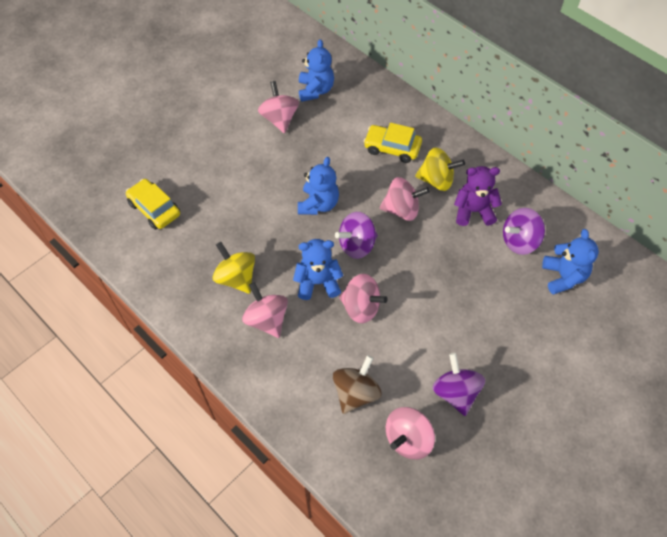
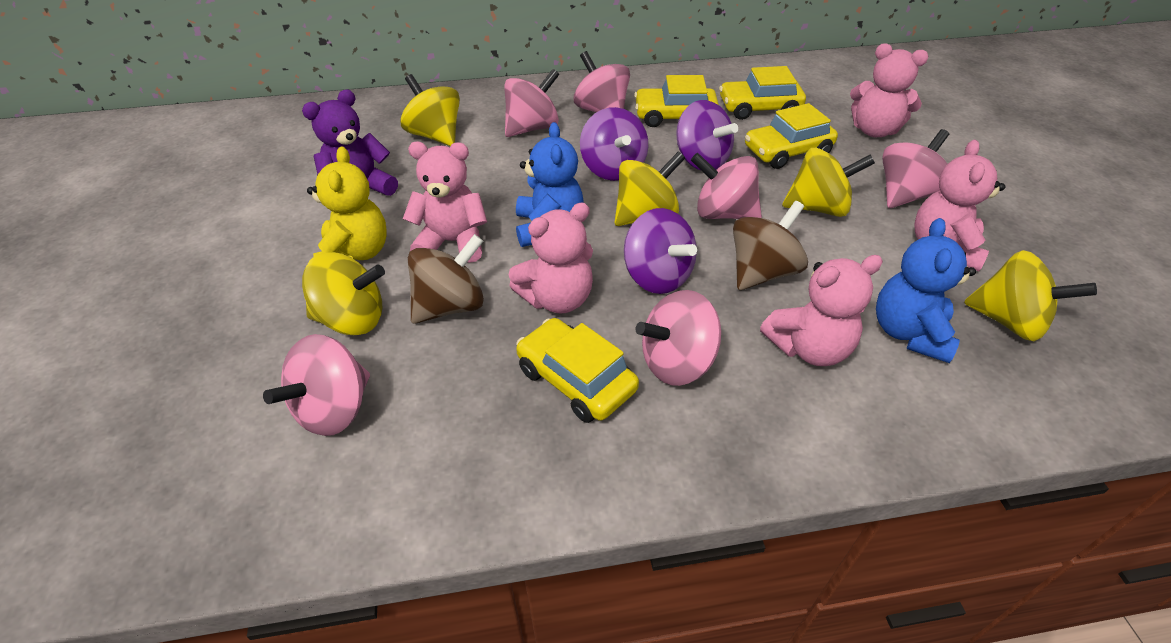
blue teddy bear: 4 -> 2
brown spinning top: 1 -> 2
pink spinning top: 5 -> 6
pink teddy bear: 0 -> 5
yellow car: 2 -> 4
yellow spinning top: 2 -> 5
yellow teddy bear: 0 -> 1

